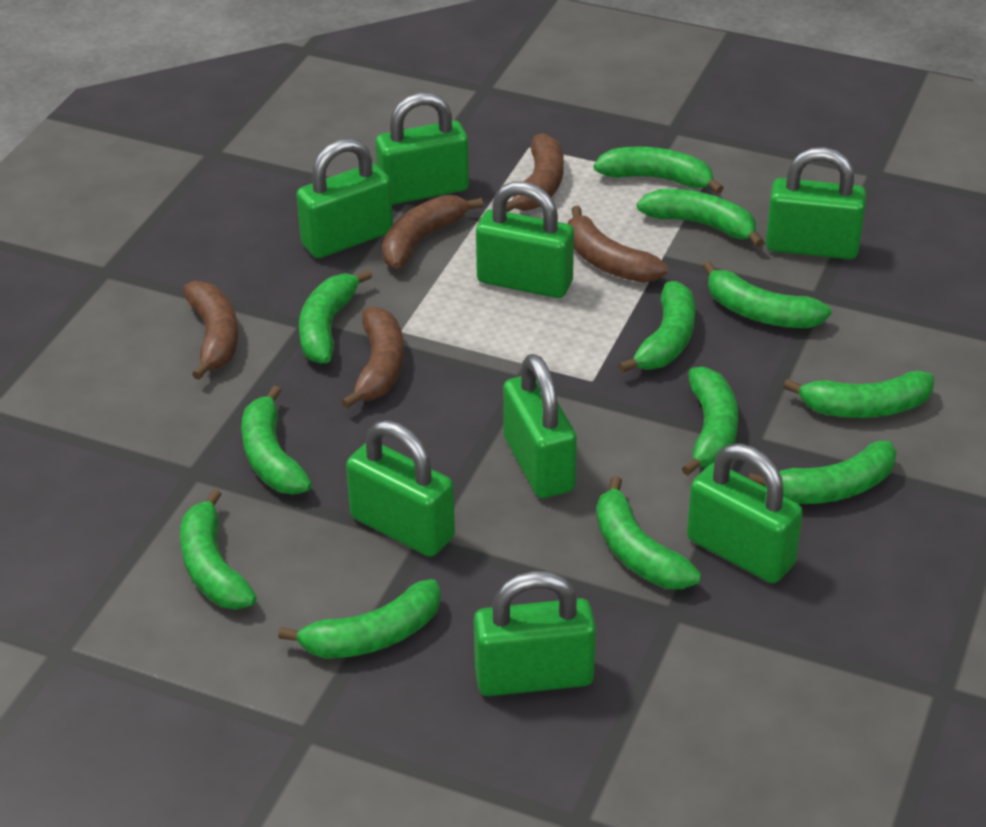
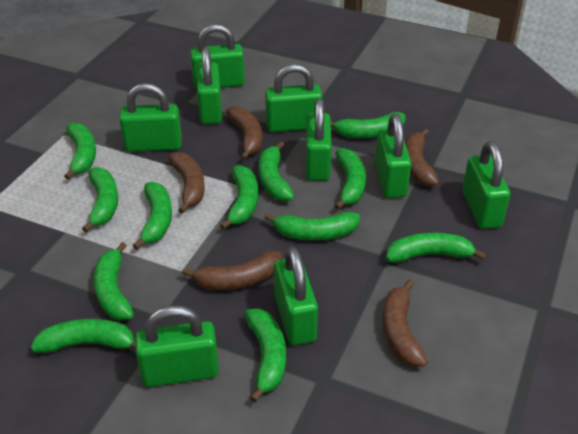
green padlock: 8 -> 9

